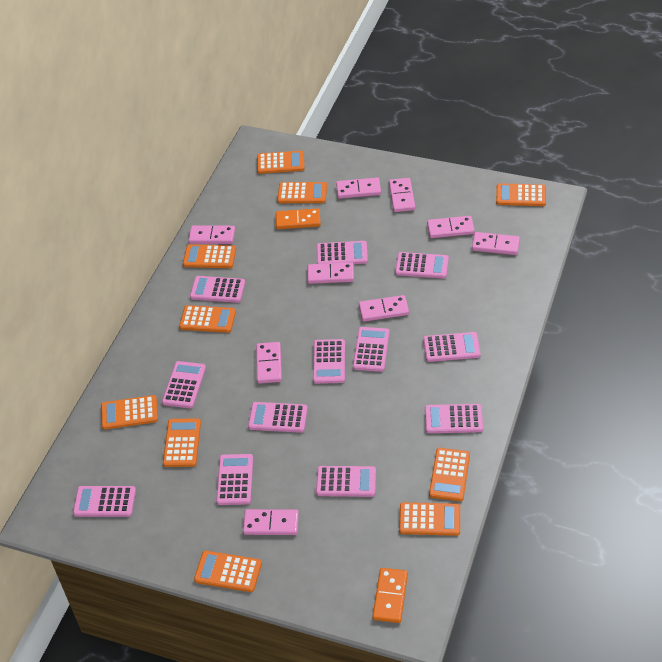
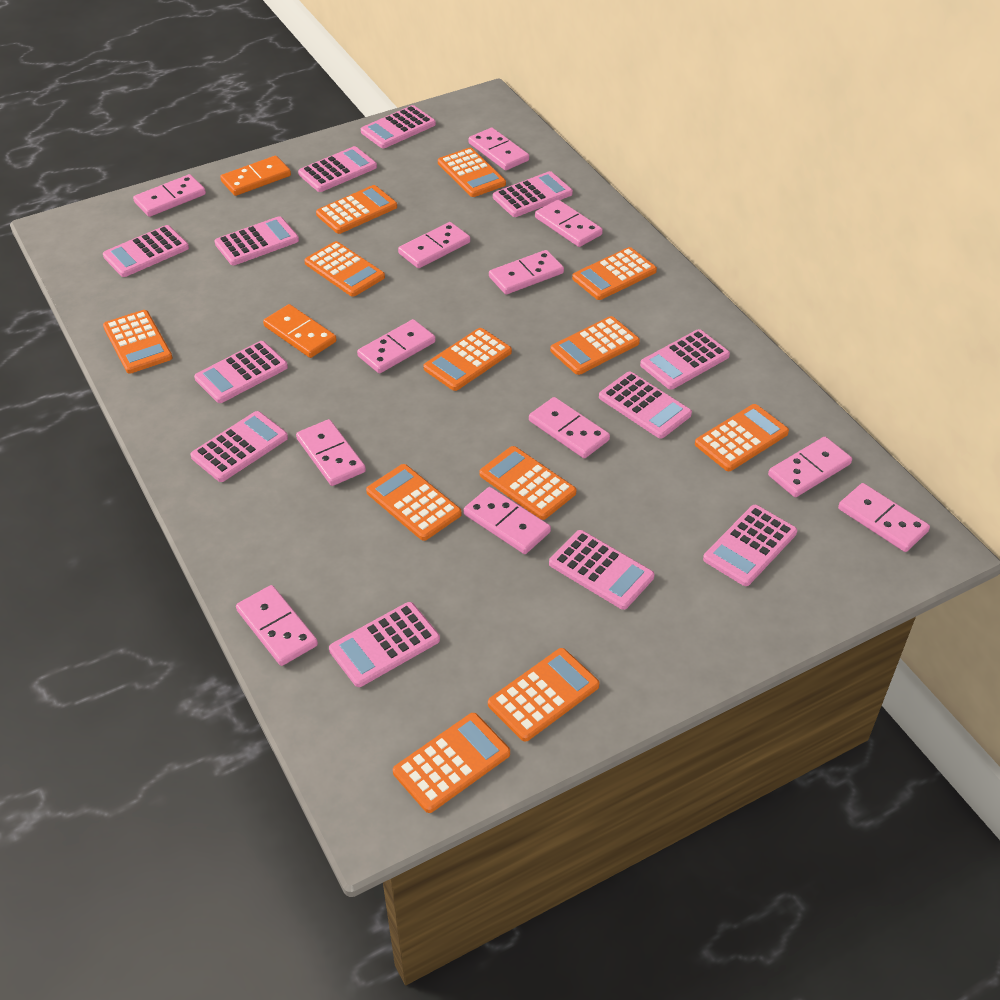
orange calculator: 10 -> 12
pink domino: 9 -> 12

